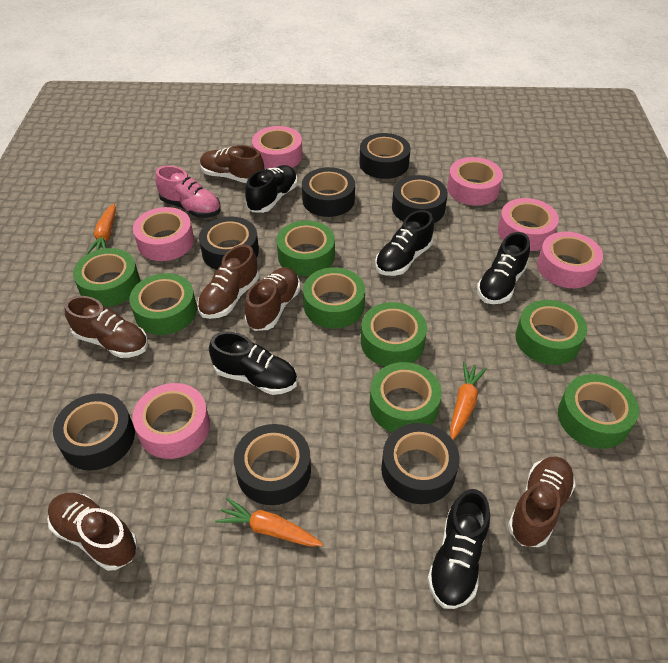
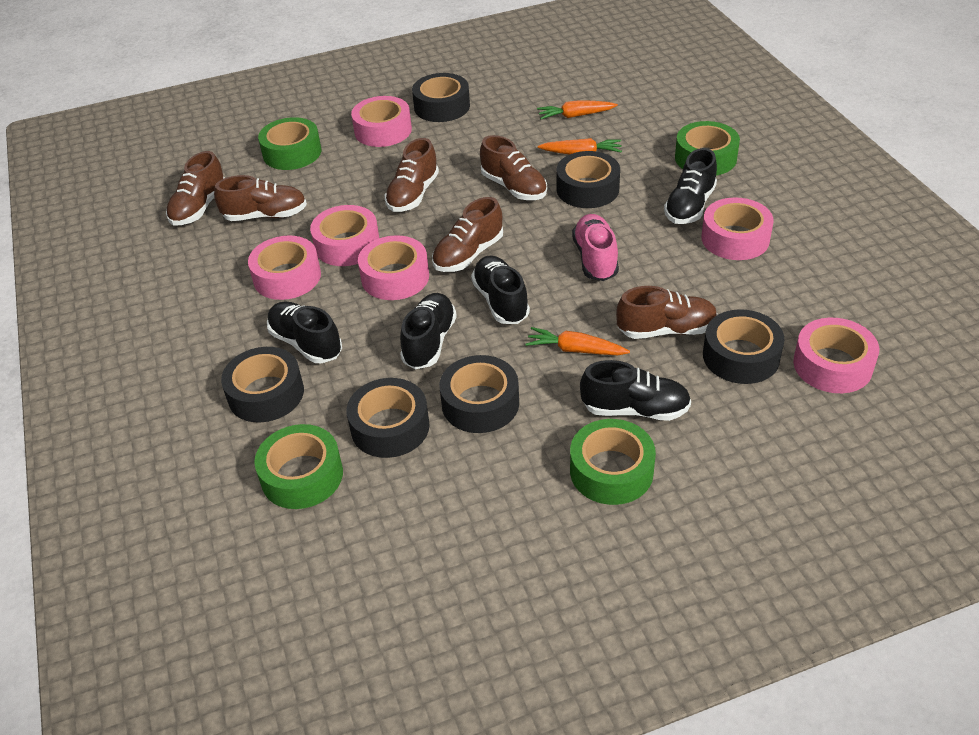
black tape: 7 -> 6
green tape: 8 -> 4

